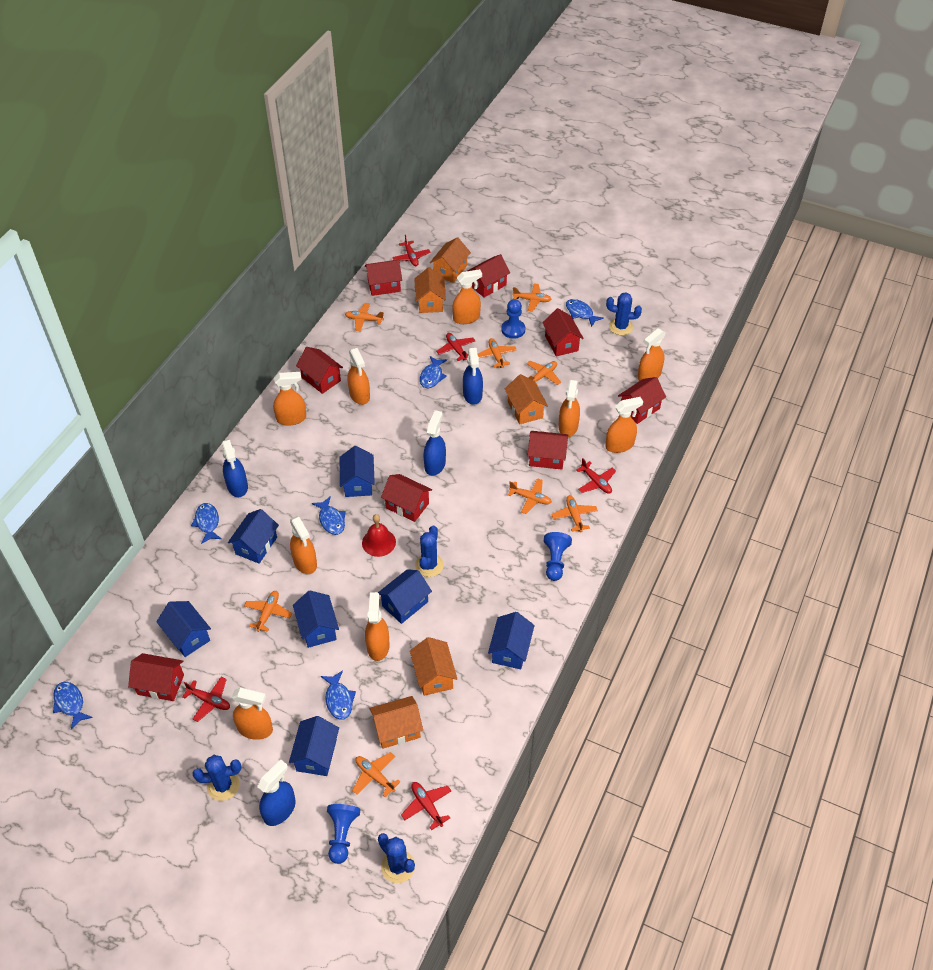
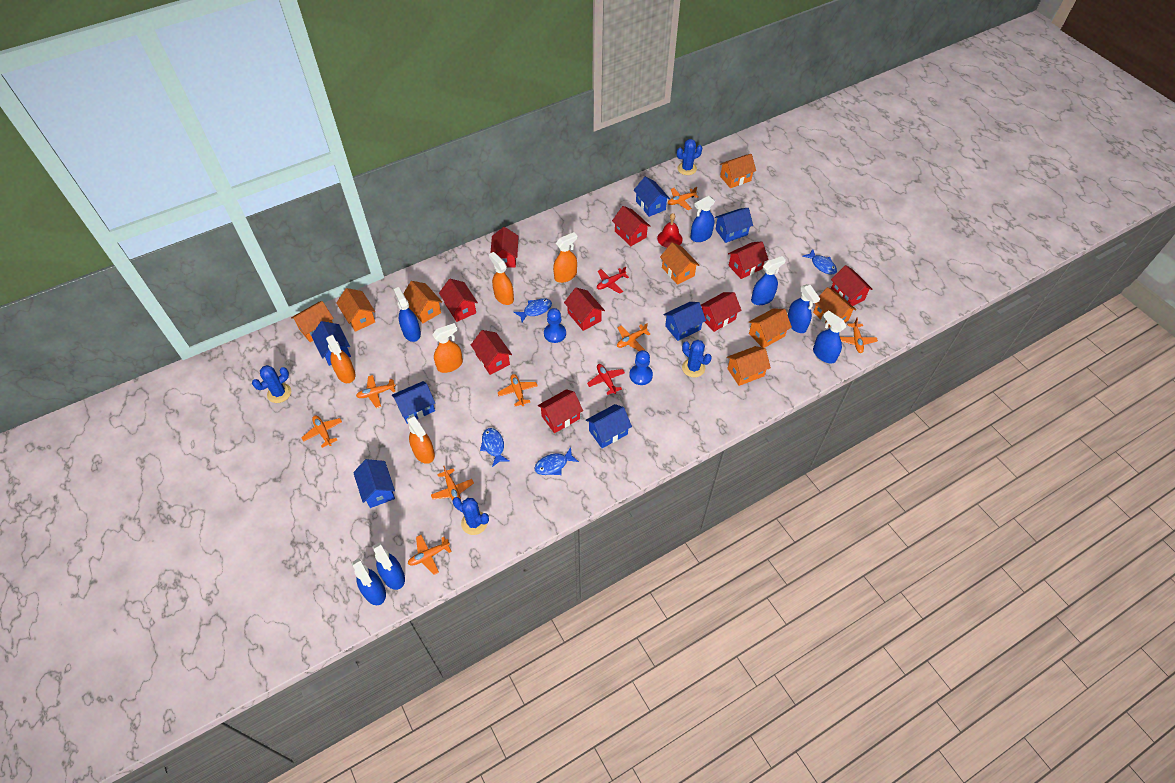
blue fish: 6 -> 4
blue pawn: 3 -> 2
blue spray bottle: 4 -> 7
orange house: 5 -> 8
orange spray bottle: 9 -> 5
red house: 8 -> 9
red plane: 5 -> 2

